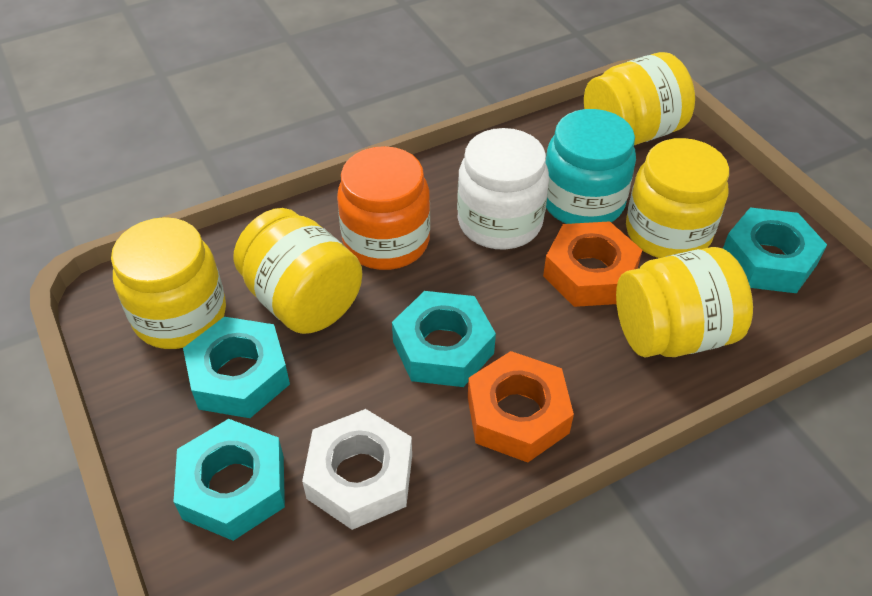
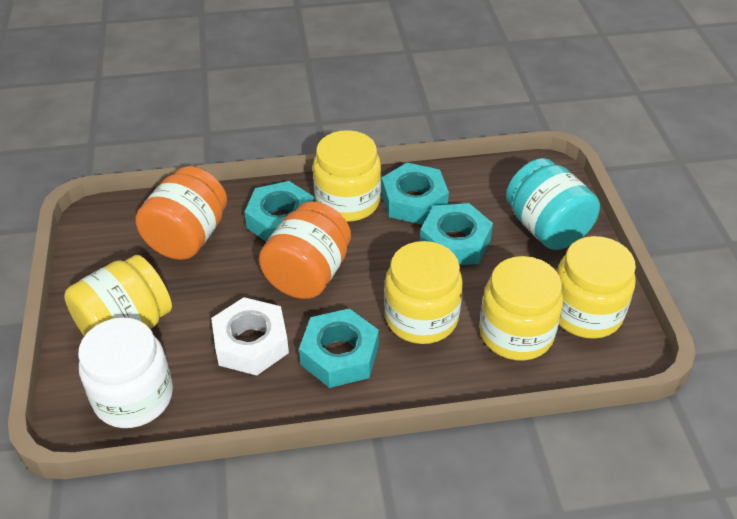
orange jar: 1 -> 2
orange nut: 2 -> 0

